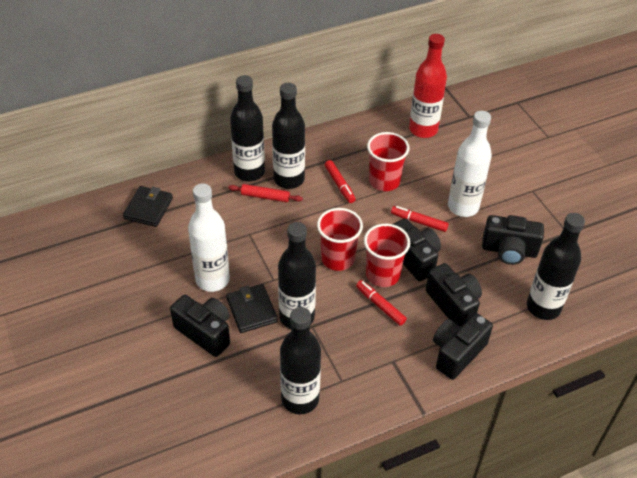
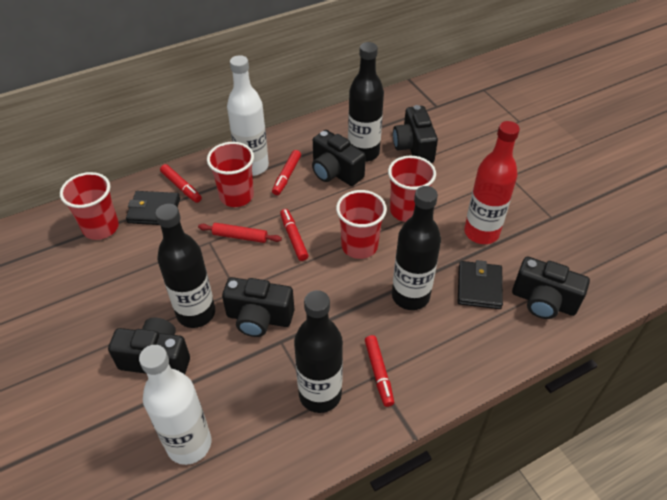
black bottle: 5 -> 4
red cup: 3 -> 4
red marker: 3 -> 4

